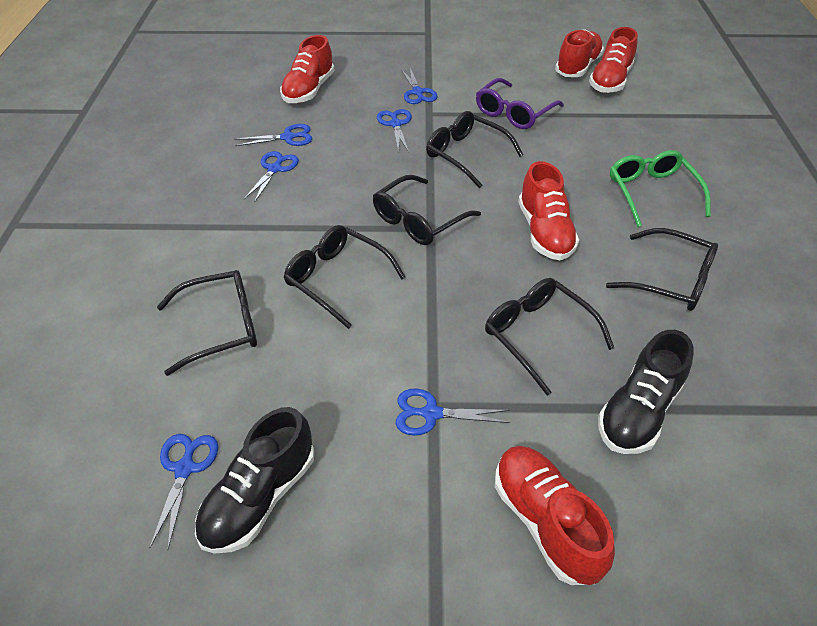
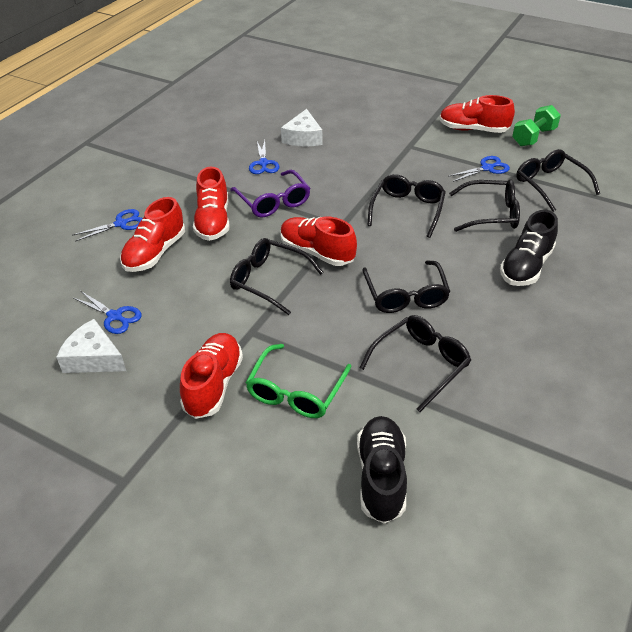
blue scissors: 6 -> 4
green dumbbell: 0 -> 1
white cheese: 0 -> 2

